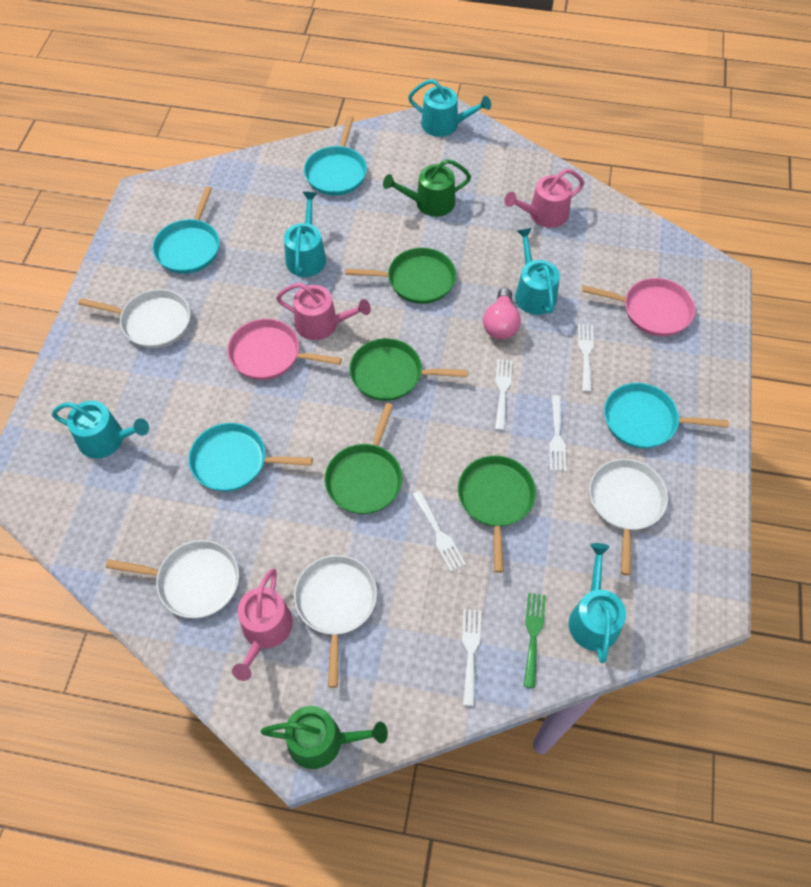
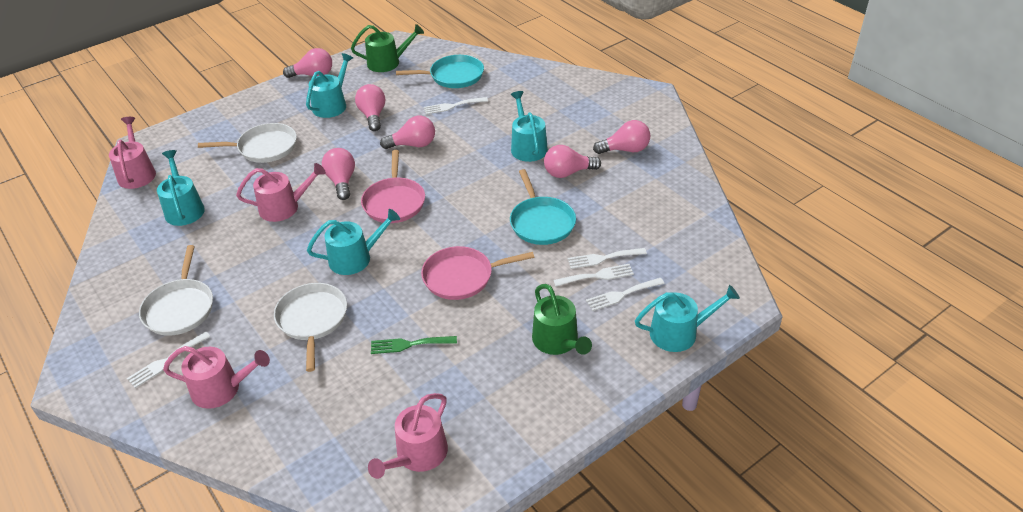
green pan: 4 -> 0
pink light bulb: 1 -> 6
pink watering can: 3 -> 4
turquoise pan: 4 -> 2
white pan: 4 -> 3

